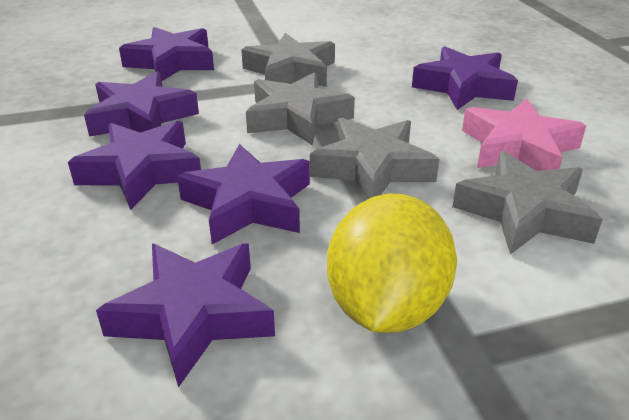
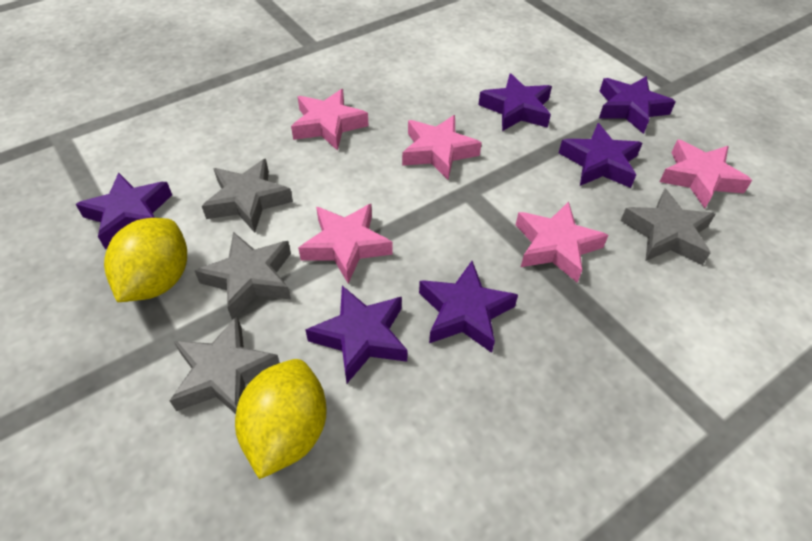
pink star: 1 -> 5
yellow lemon: 1 -> 2

